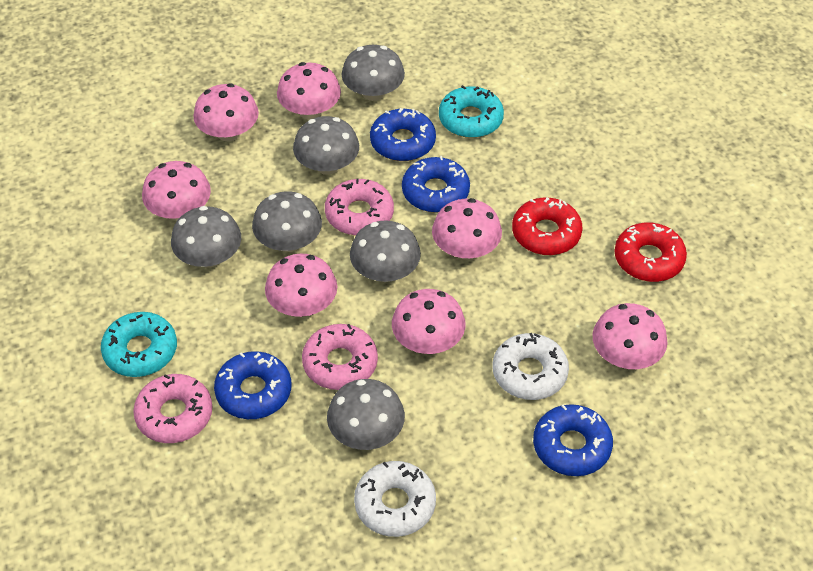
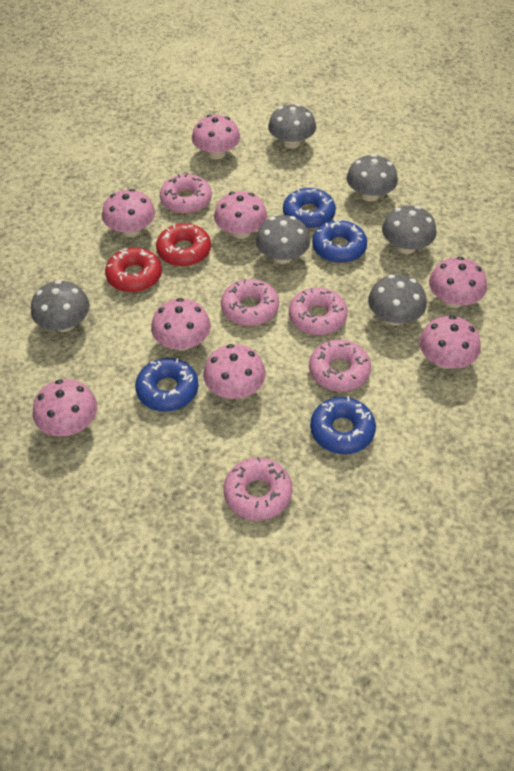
pink donut: 3 -> 5
pink mushroom: 7 -> 8
turquoise donut: 2 -> 0
white donut: 2 -> 0

